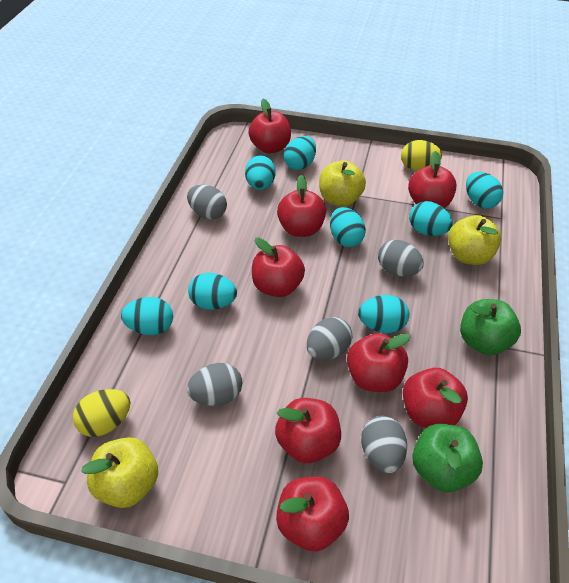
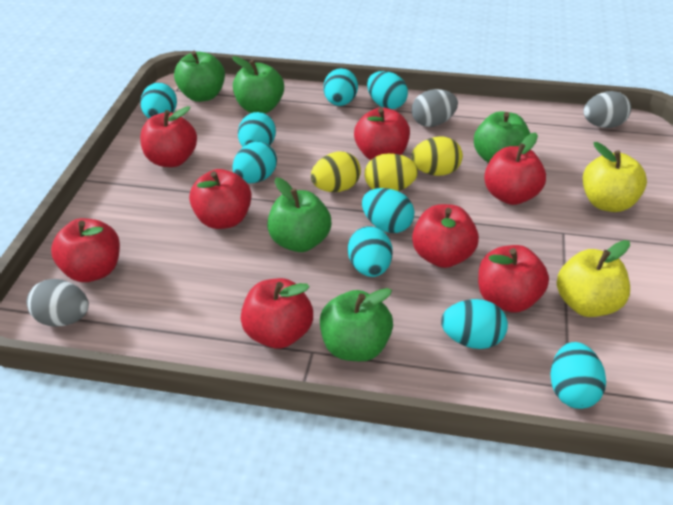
green apple: 2 -> 5
grey egg: 5 -> 3
turquoise egg: 8 -> 9
yellow apple: 3 -> 2
yellow egg: 2 -> 3

